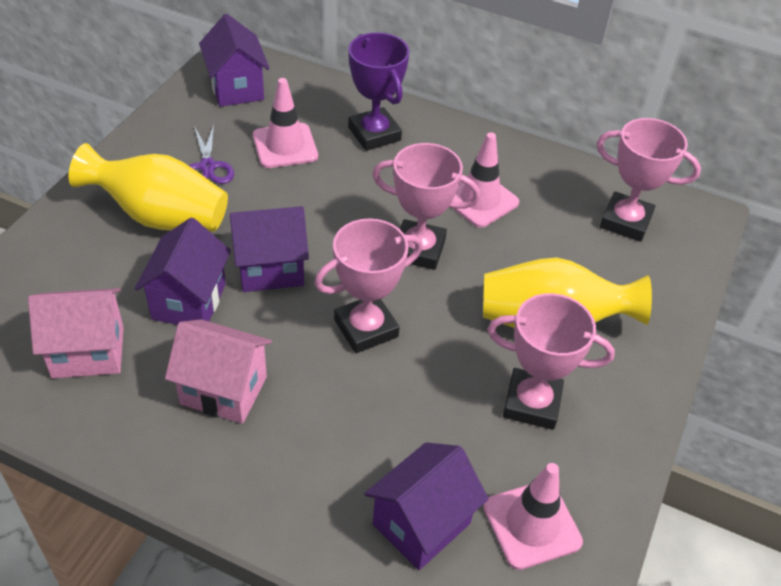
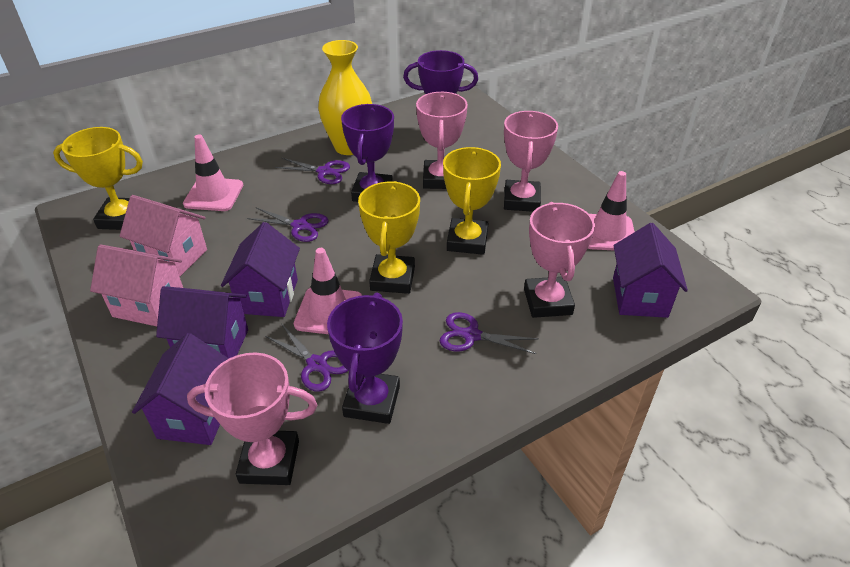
purple scissors: 1 -> 4
purple trophy: 1 -> 3
yellow trophy: 0 -> 3
yellow vase: 2 -> 1

